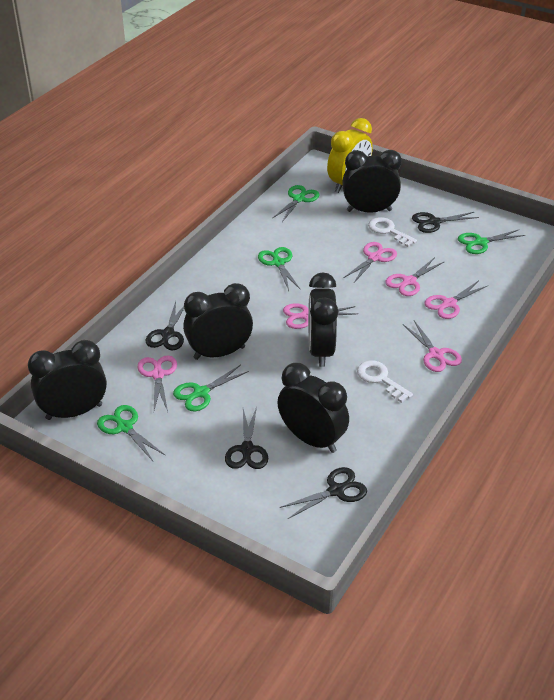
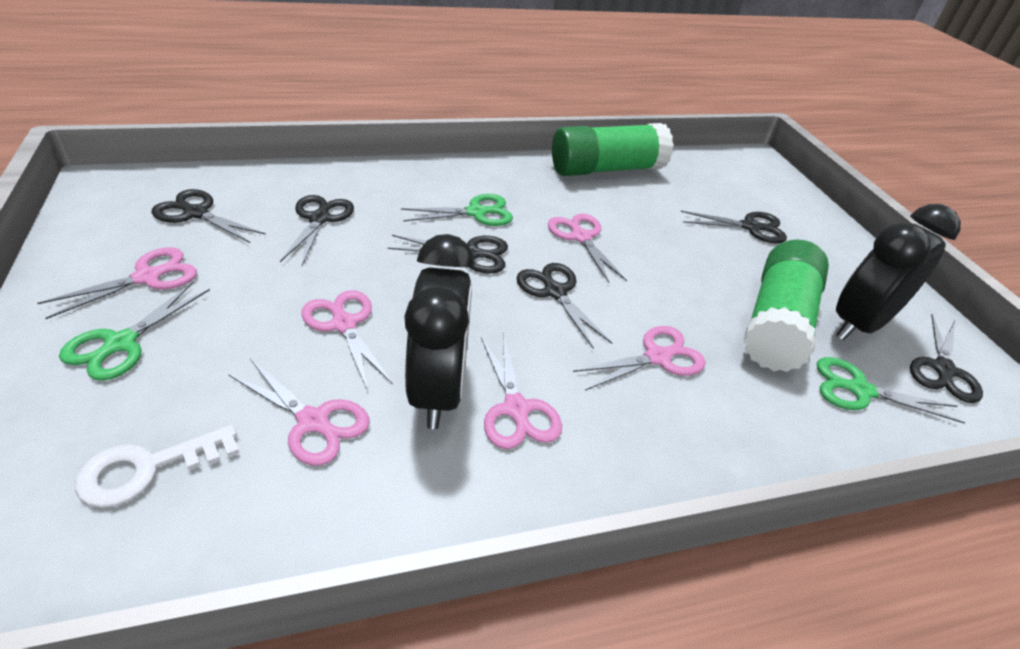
black clock: 5 -> 2
black scissors: 4 -> 6
green glue stick: 0 -> 2
green scissors: 5 -> 3
white key: 2 -> 1
yellow clock: 1 -> 0

